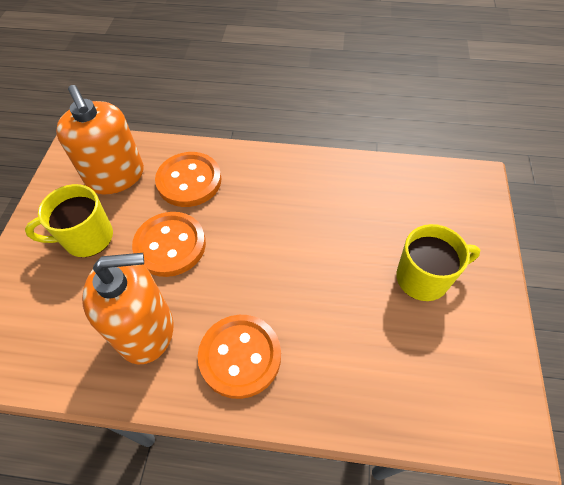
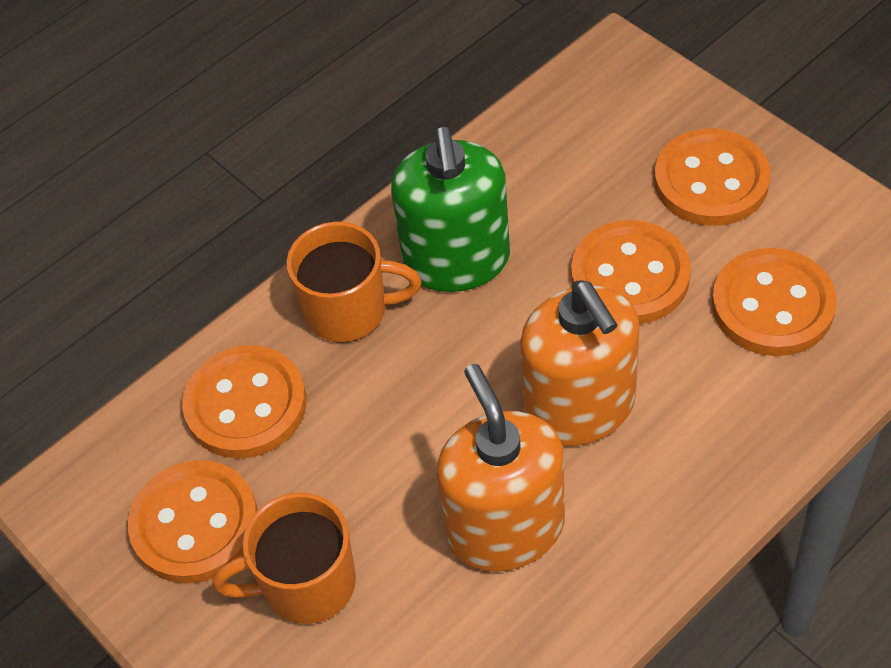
green soap dispenser: 0 -> 1
orange button: 3 -> 5
orange mug: 0 -> 2
yellow mug: 2 -> 0

